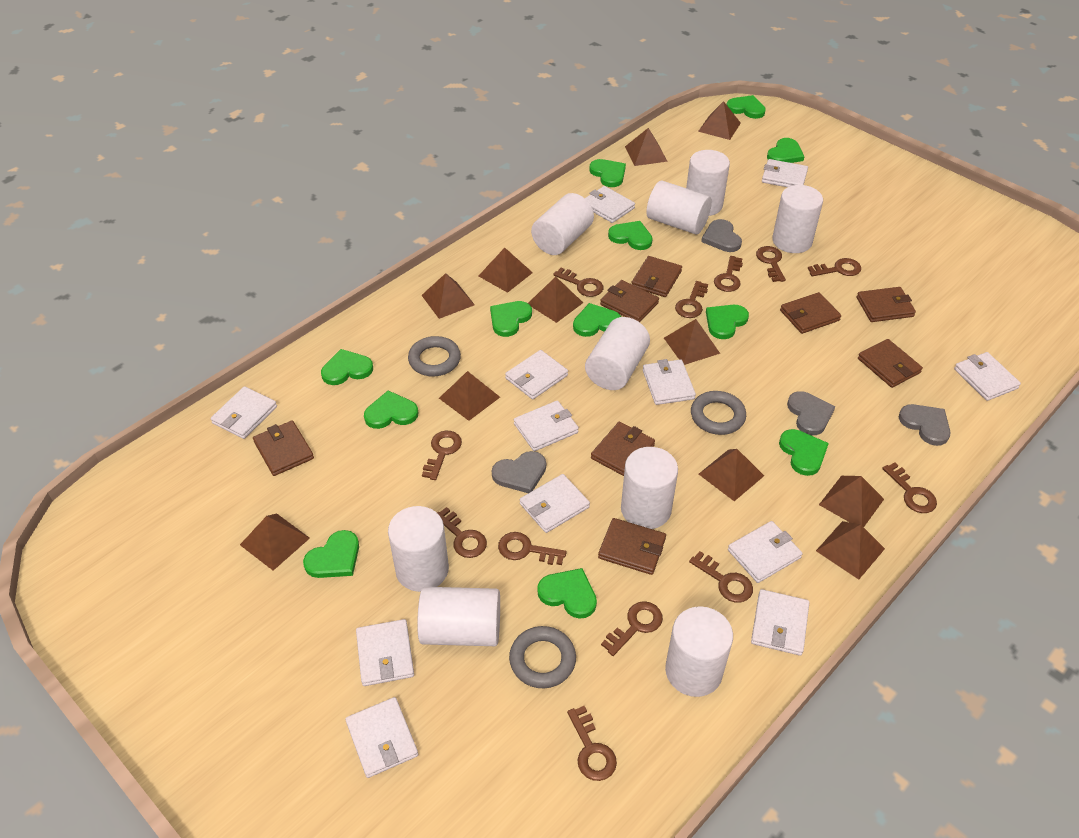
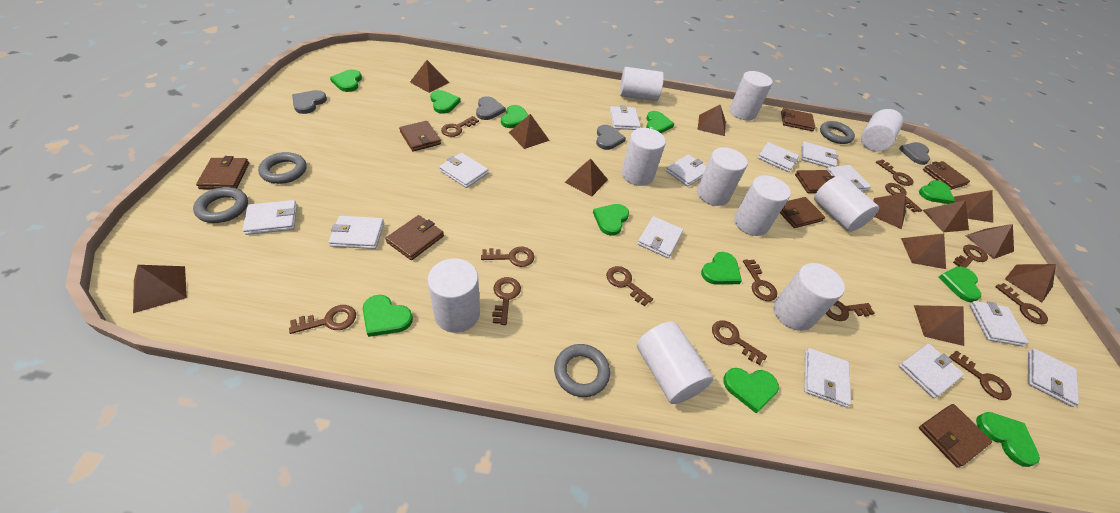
brown key: 12 -> 13
brown pyramid: 11 -> 12
green heart: 12 -> 11
grey ring: 3 -> 4
white cylinder: 9 -> 10
white wallet: 12 -> 13

